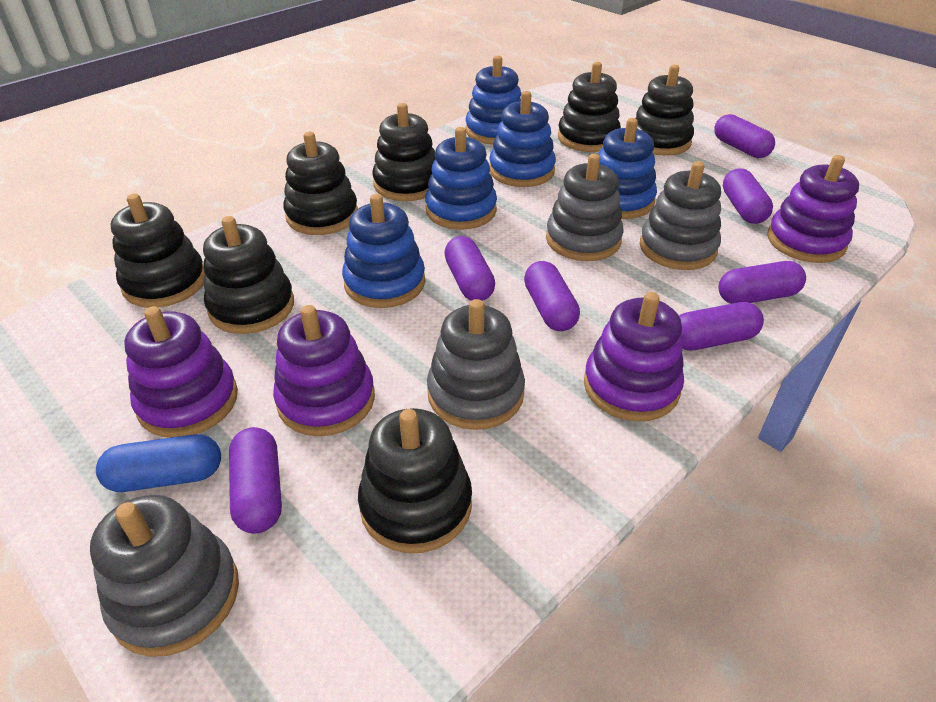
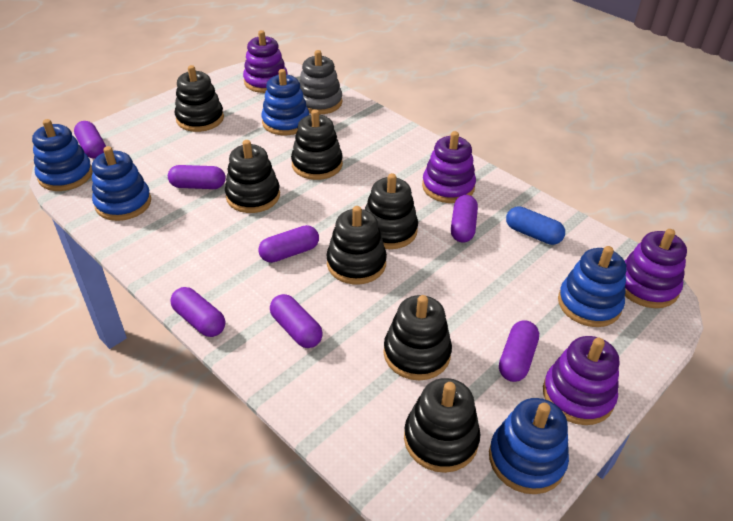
grey stacking toy: 4 -> 1

